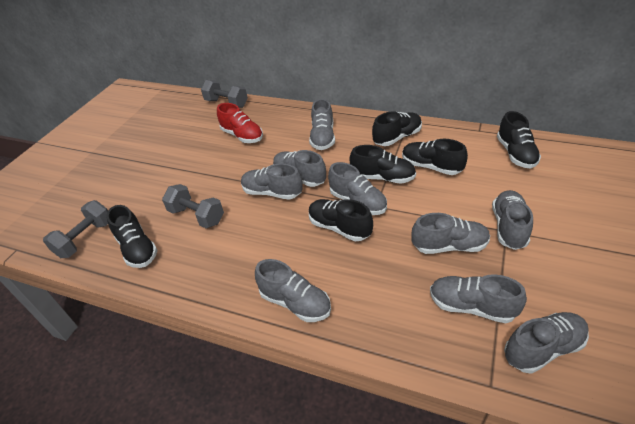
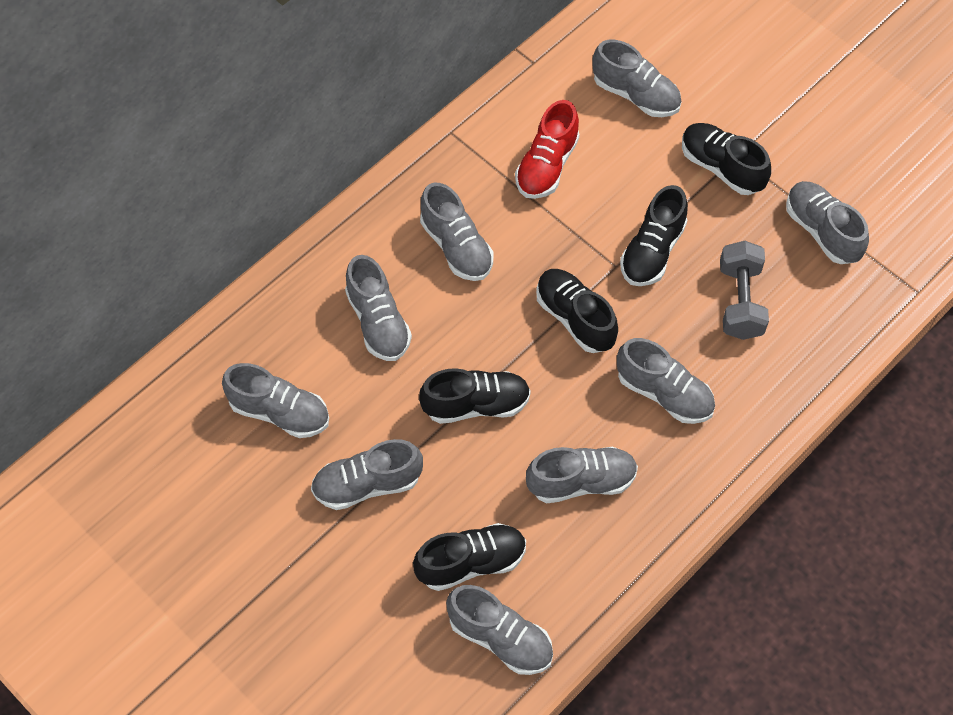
black shoe: 6 -> 5
grey dumbbell: 3 -> 1

